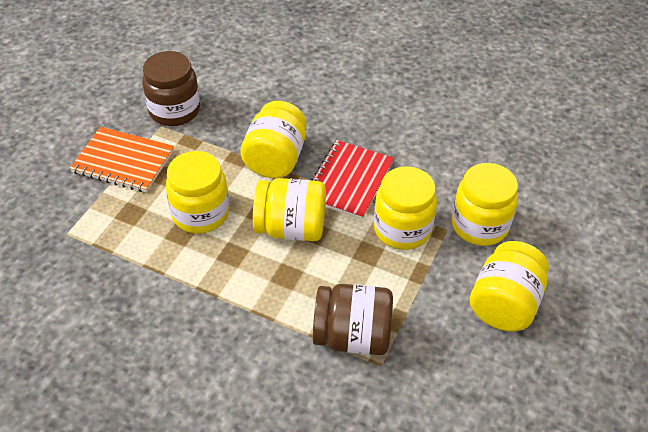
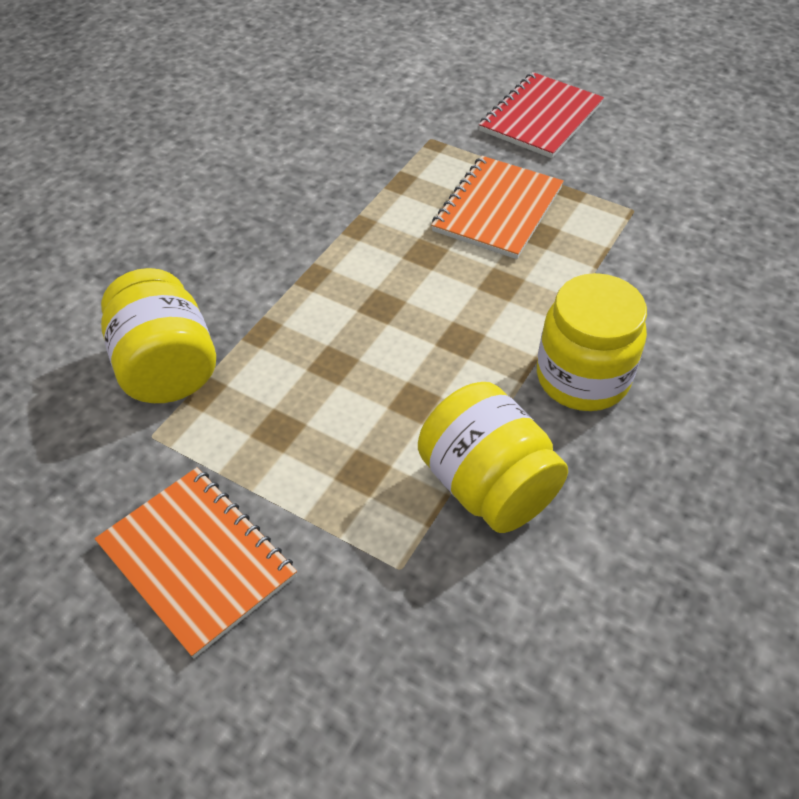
brown jar: 2 -> 0
orange notebook: 1 -> 2
yellow jar: 6 -> 3

